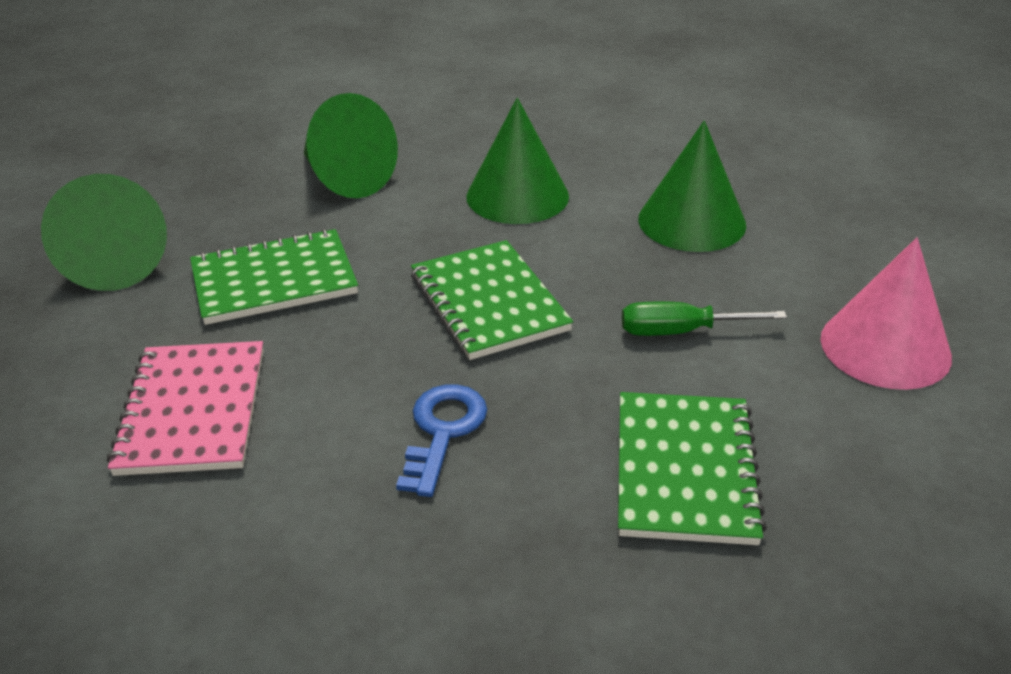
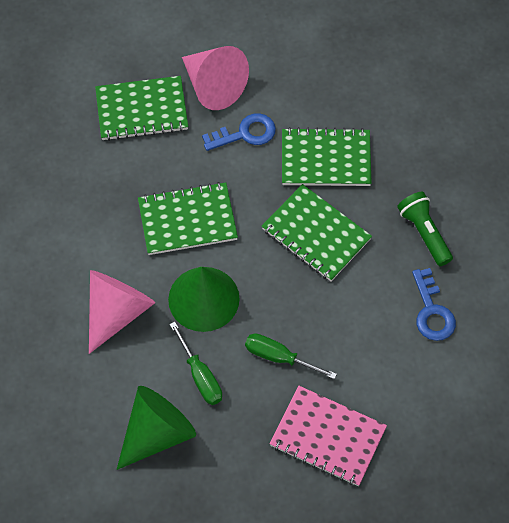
blue key: 1 -> 2
green cone: 4 -> 2
green flashlight: 0 -> 1
green notebook: 3 -> 4
green screwdriver: 1 -> 2
pink cone: 1 -> 2

